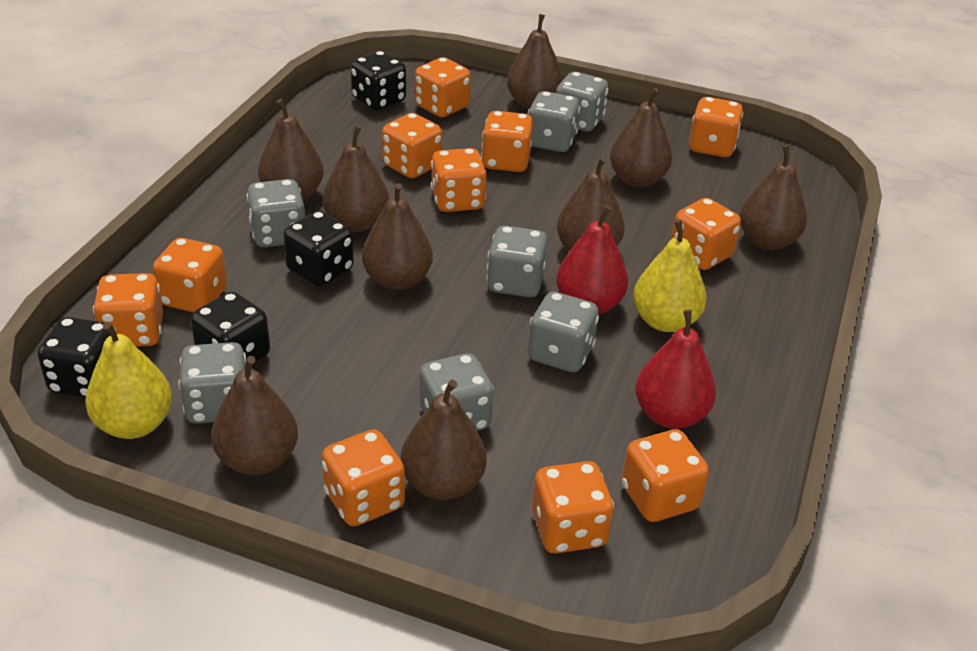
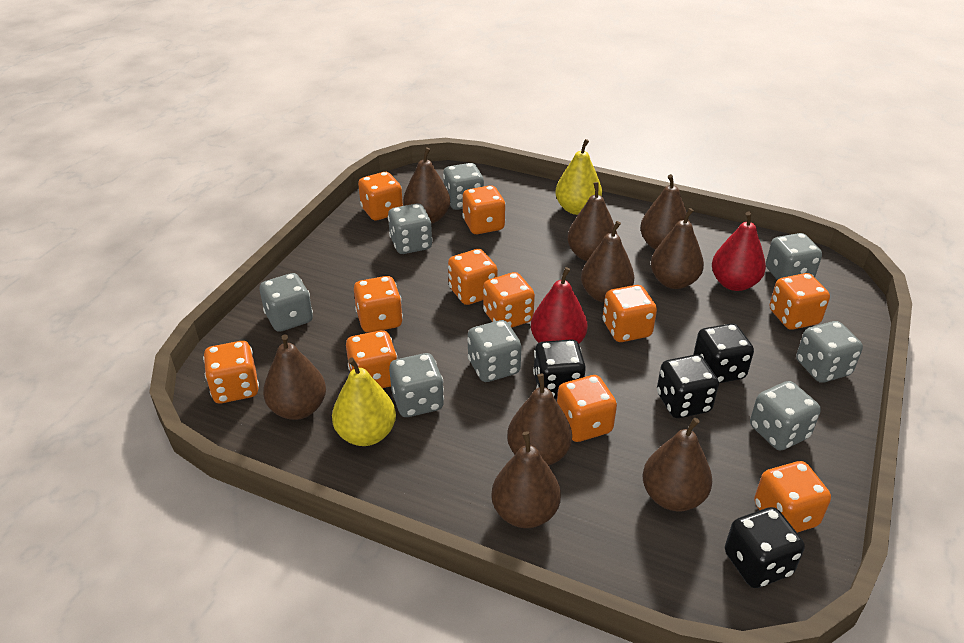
grey dice: 7 -> 8

